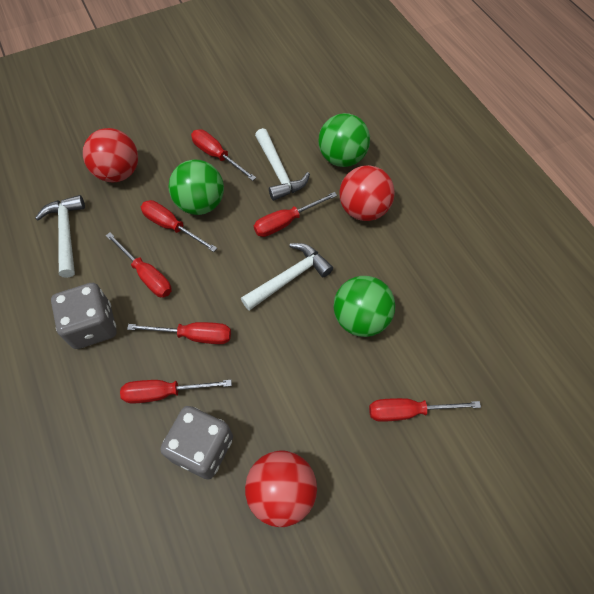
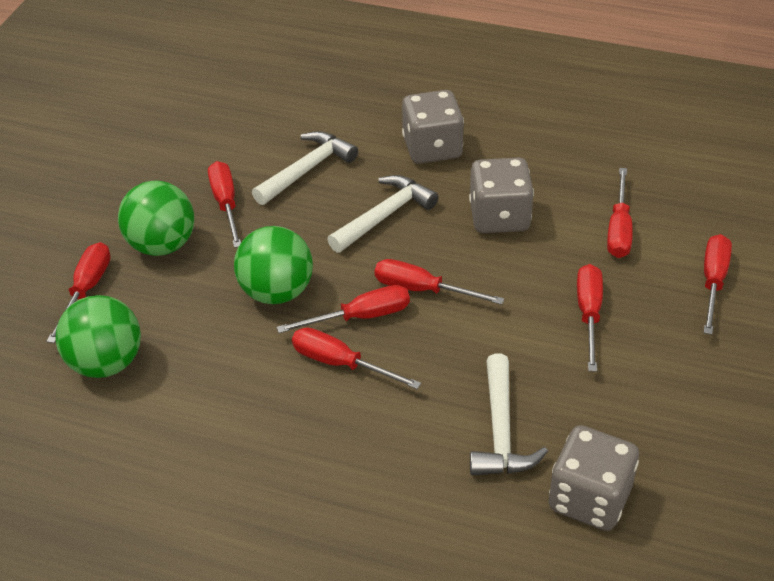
grey dice: 2 -> 3
red ball: 3 -> 0
red screwdriver: 7 -> 8

